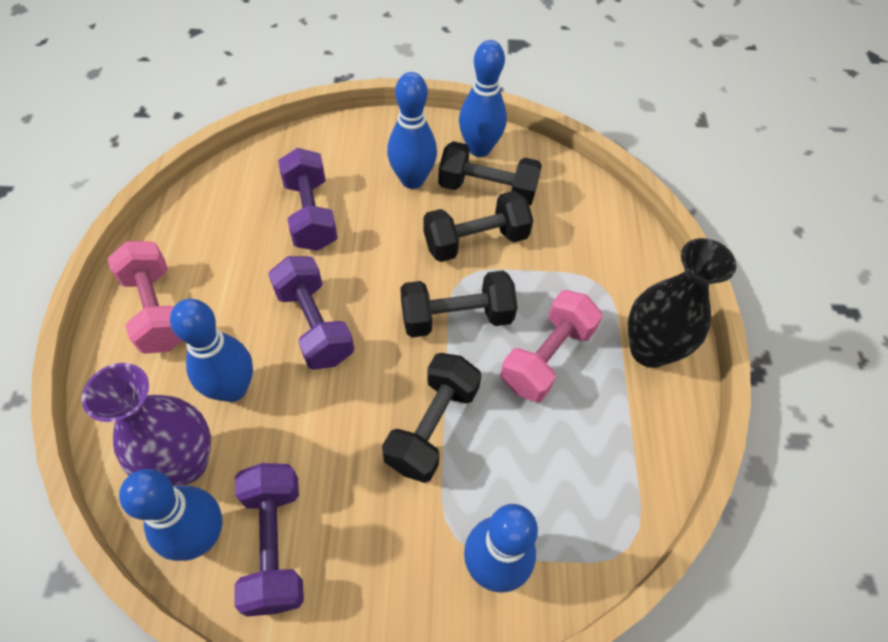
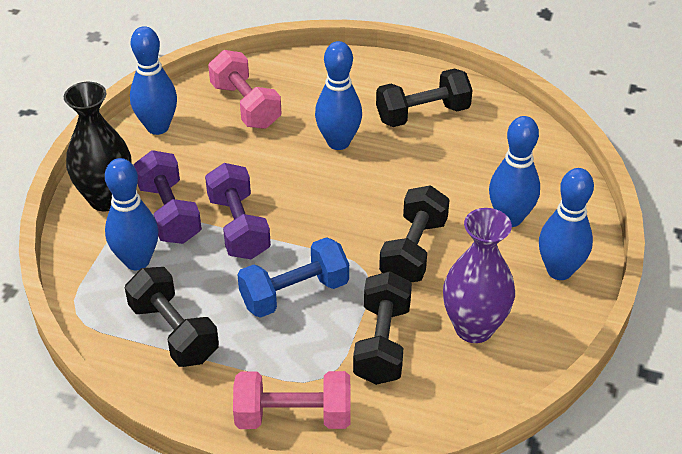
blue dumbbell: 0 -> 1
purple dumbbell: 3 -> 2

